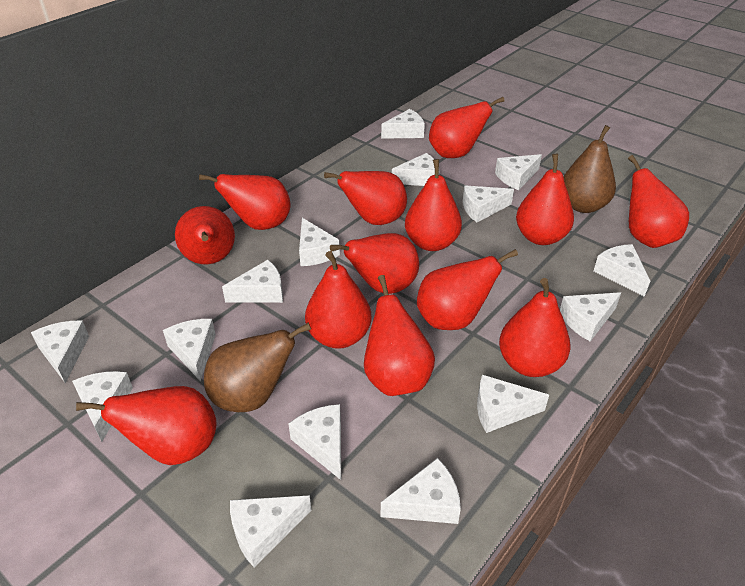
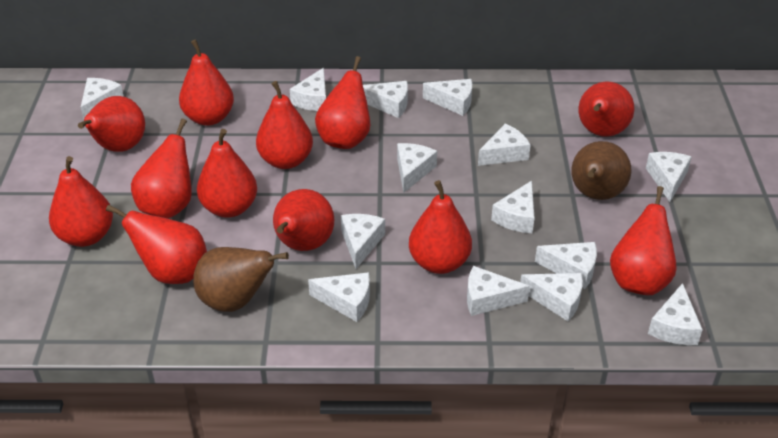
red pear: 13 -> 12
white cheese: 15 -> 14

